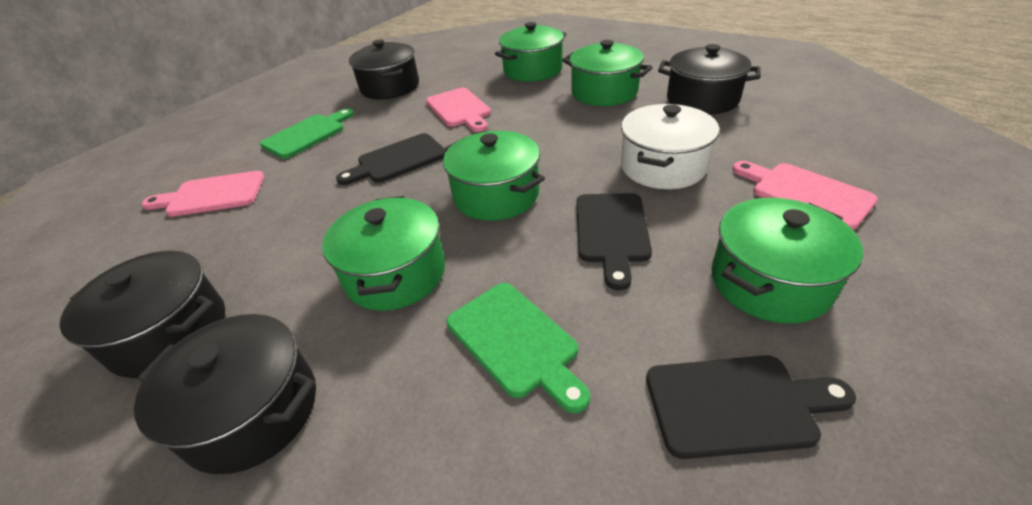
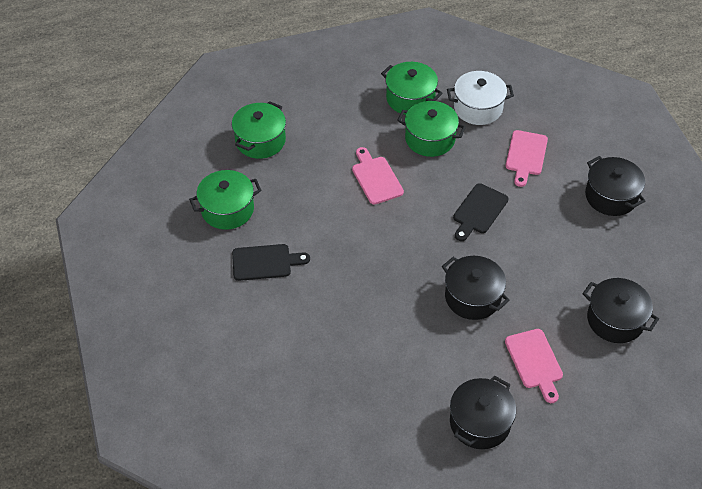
black cutting board: 3 -> 2
green cutting board: 2 -> 0
green pot: 5 -> 4

